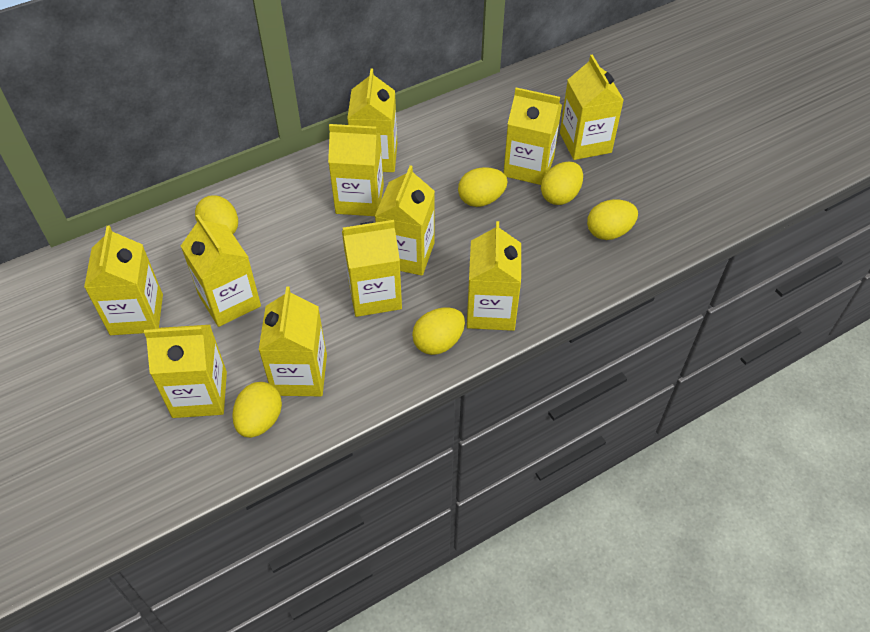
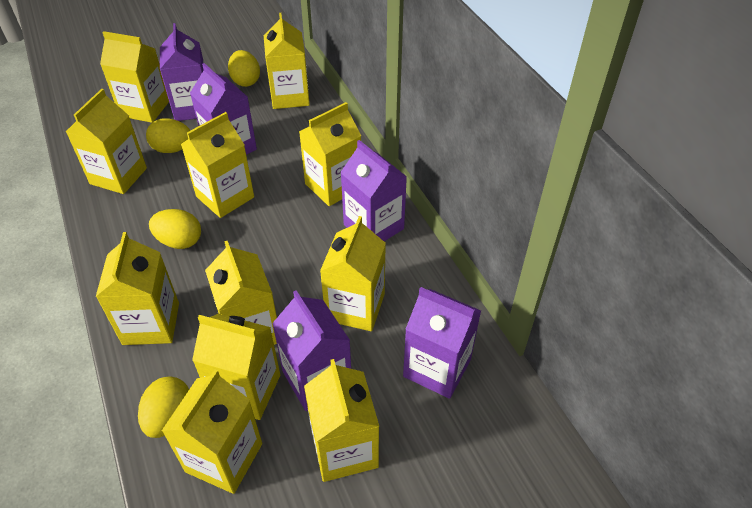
purple carton: 0 -> 5
yellow egg: 6 -> 4

